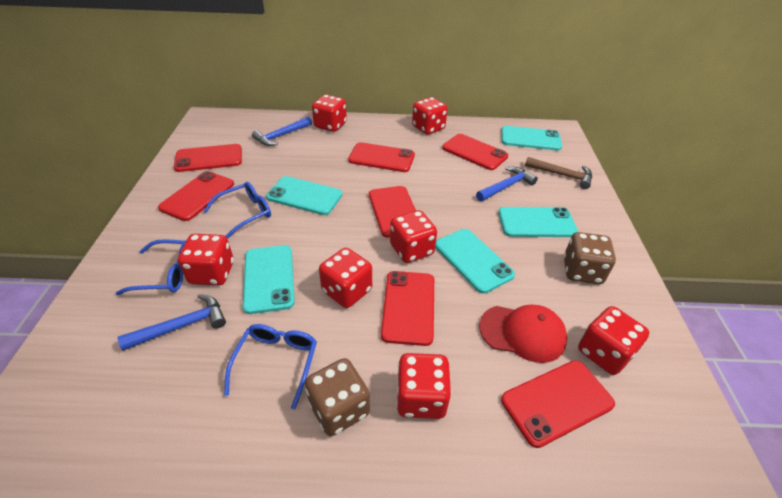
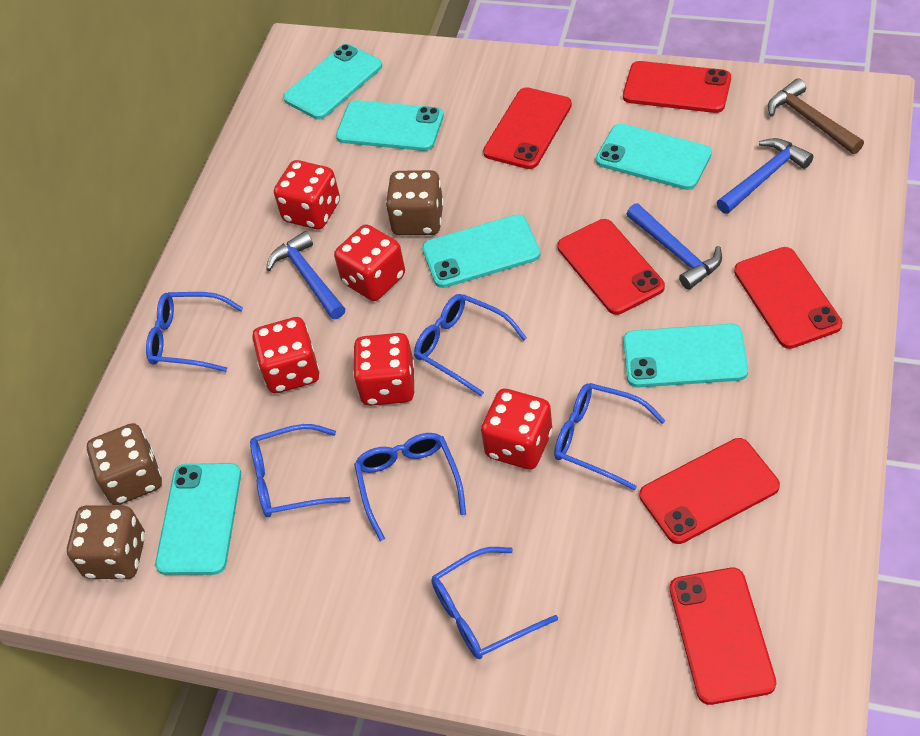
blue glasses: 3 -> 6
brown dice: 2 -> 3
red cap: 1 -> 0
red dice: 7 -> 5
red phone: 7 -> 6
turquoise phone: 5 -> 6

